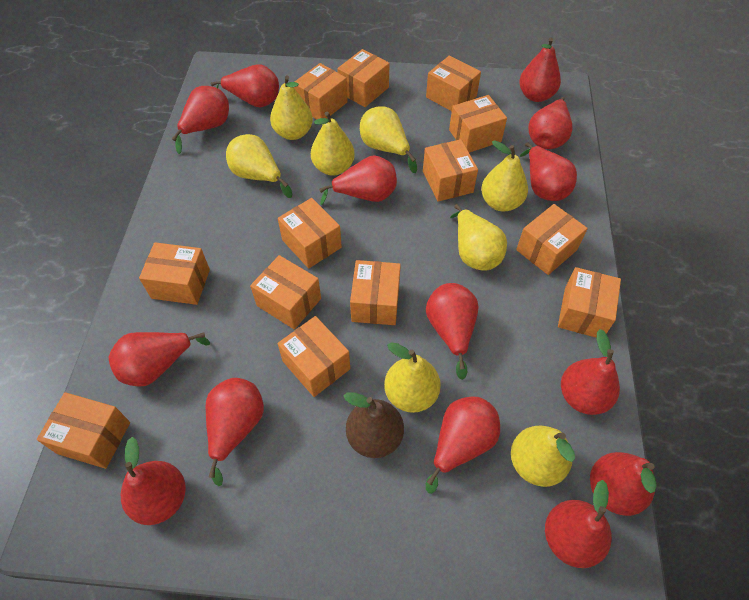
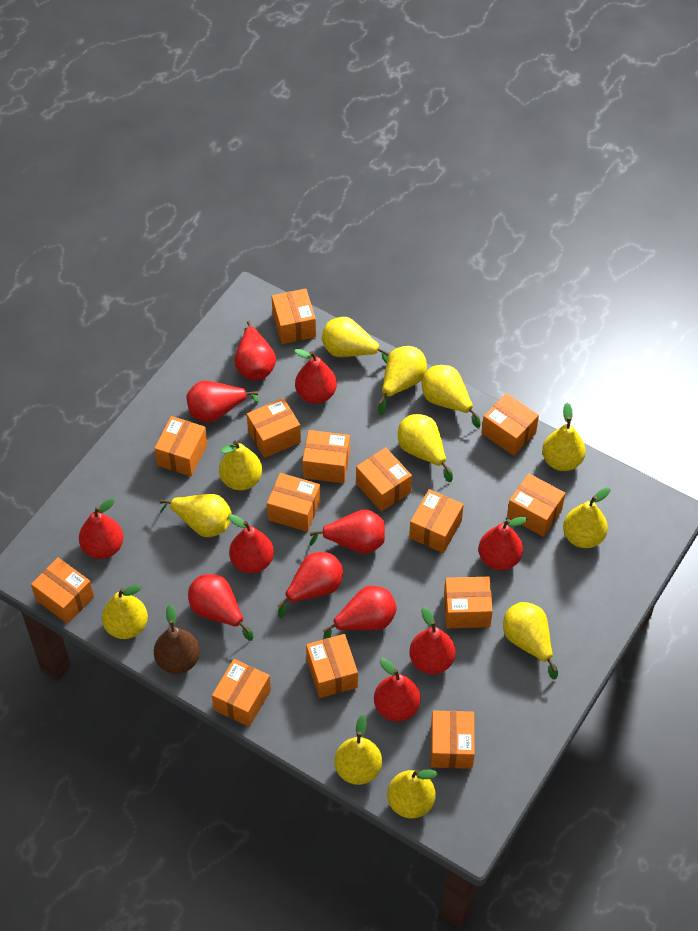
orange box: 13 -> 14
red pear: 14 -> 12
yellow pear: 8 -> 12

